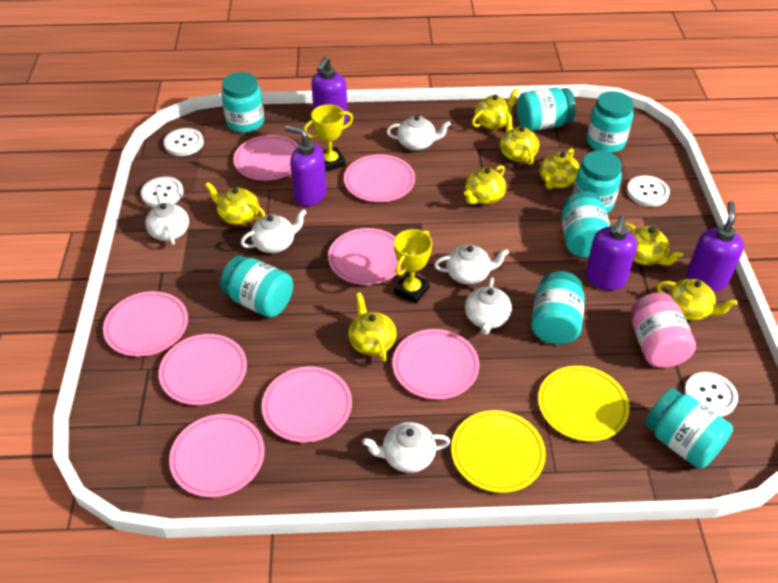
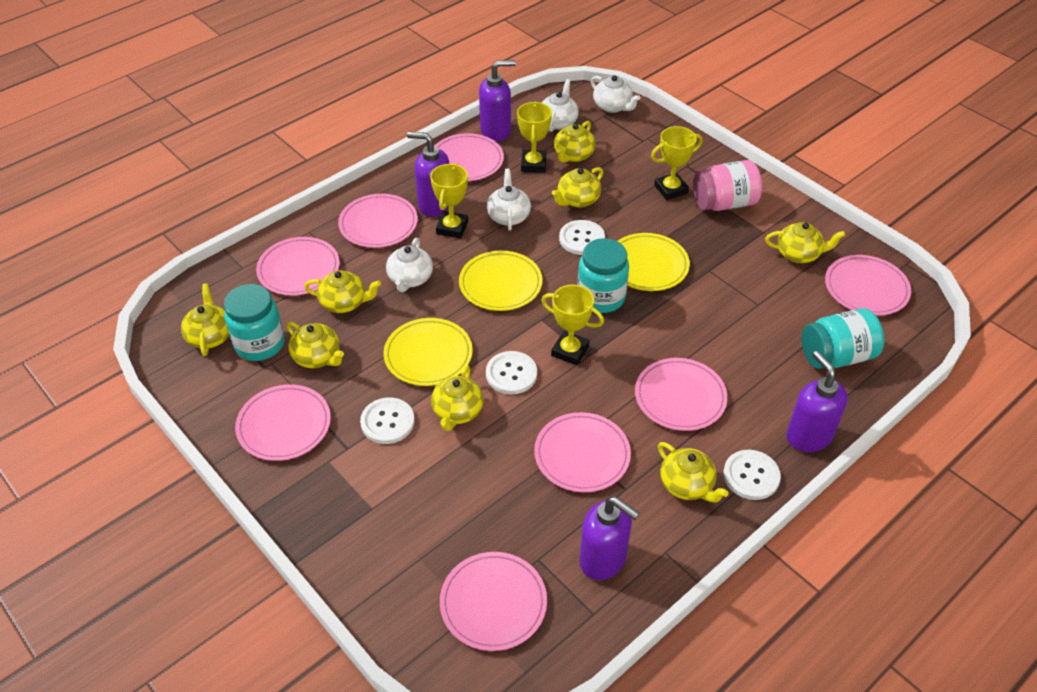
turquoise jar: 8 -> 3
white teapot: 6 -> 4
yellow plate: 2 -> 3
yellow trophy: 2 -> 4

